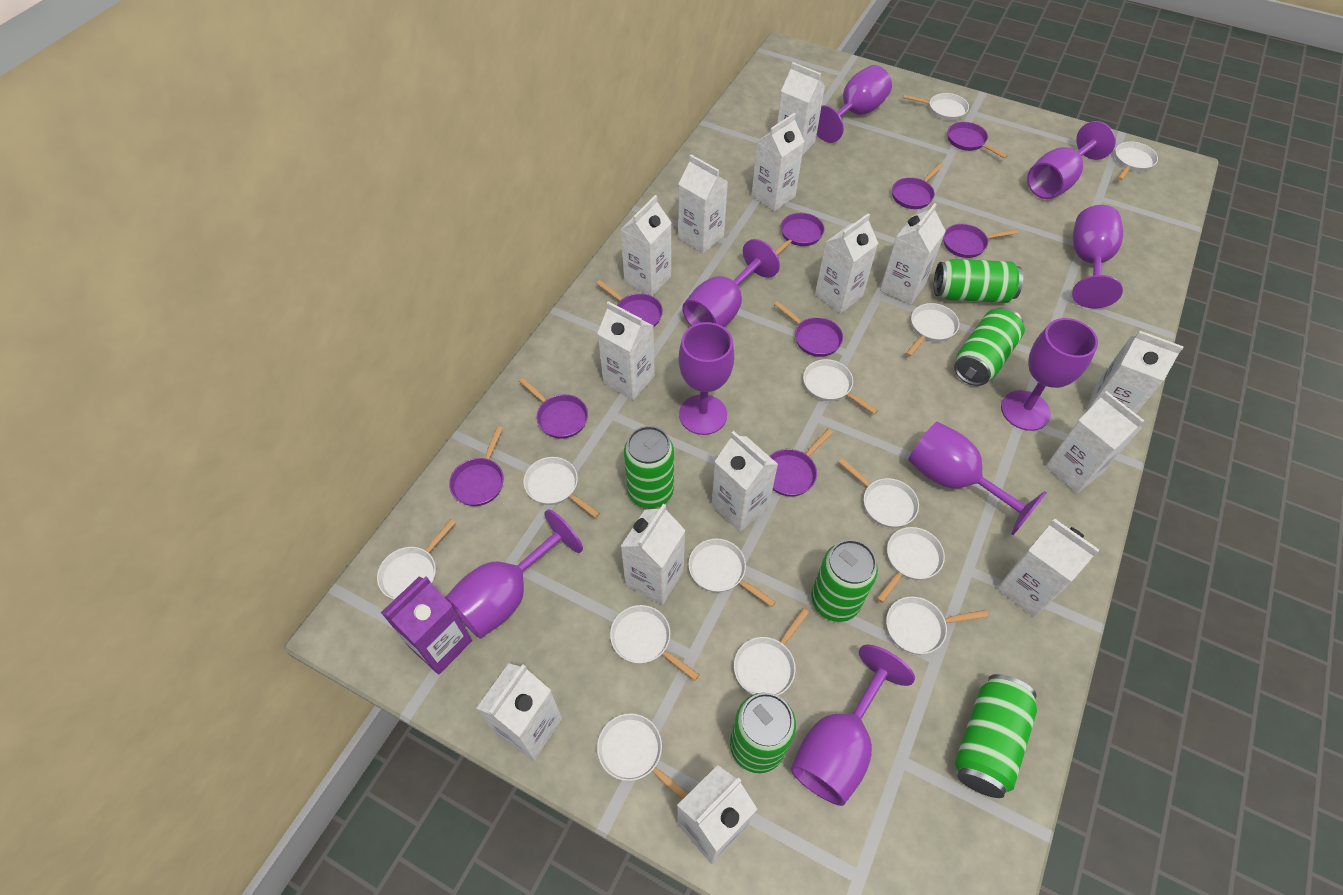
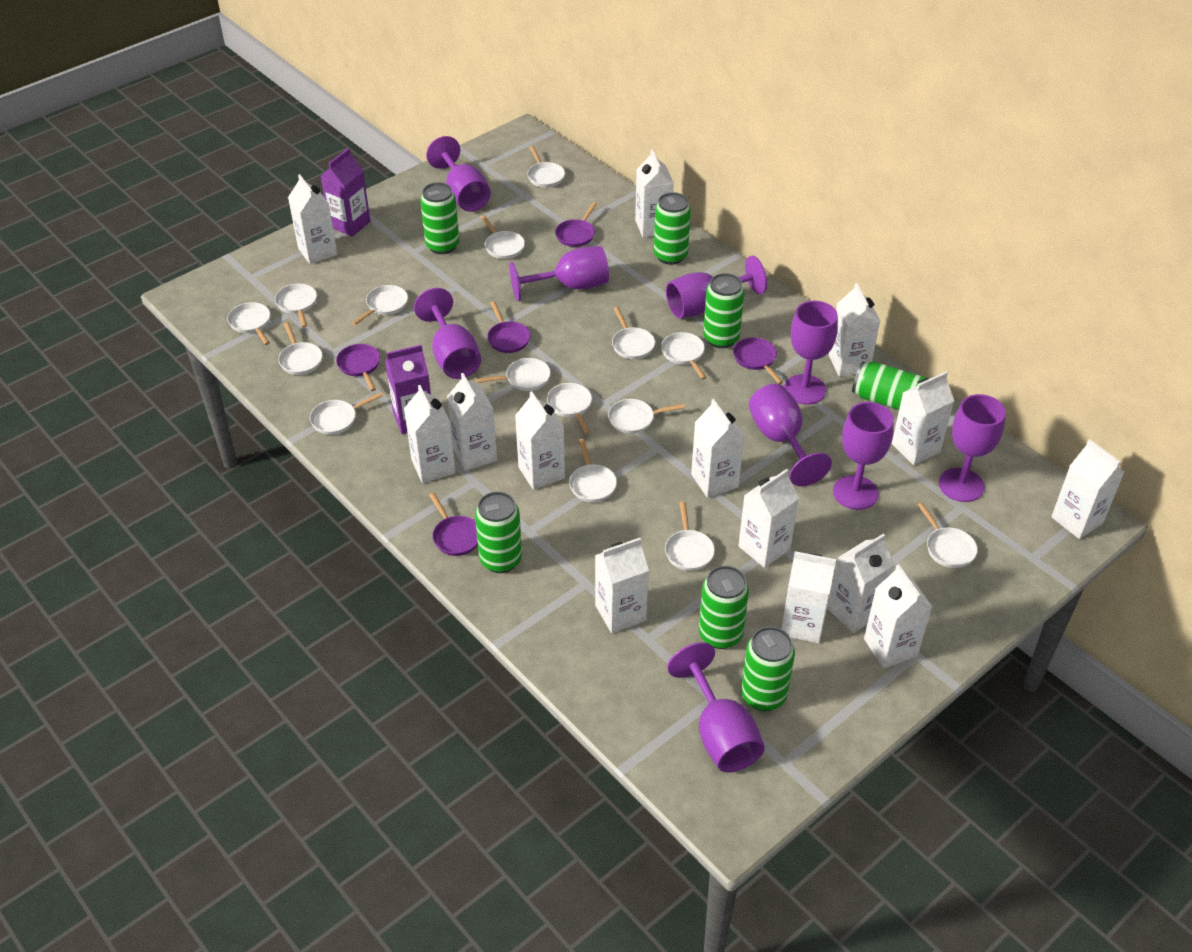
green can: 6 -> 7
purple carton: 1 -> 2
purple pan: 9 -> 5
white pan: 13 -> 15

